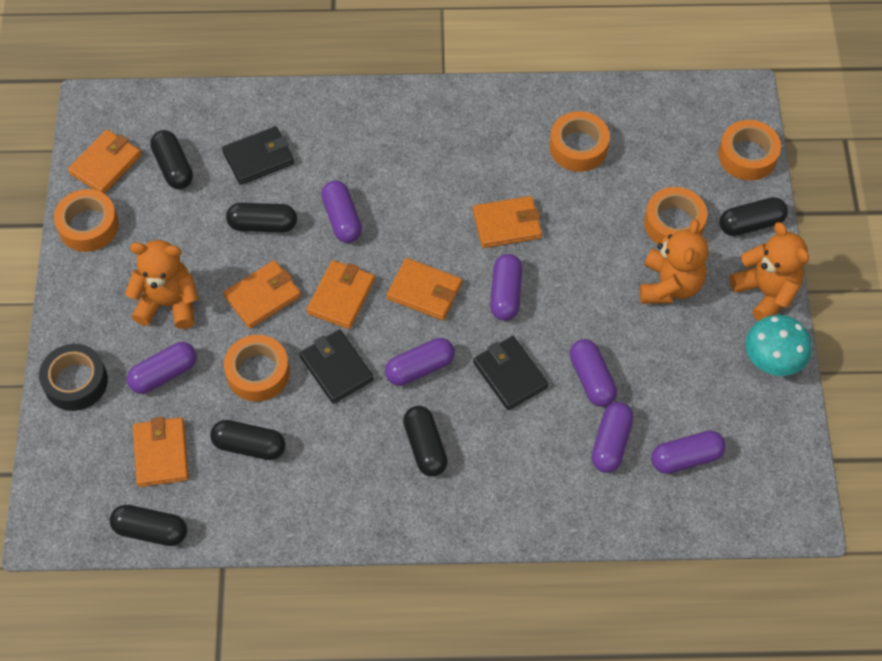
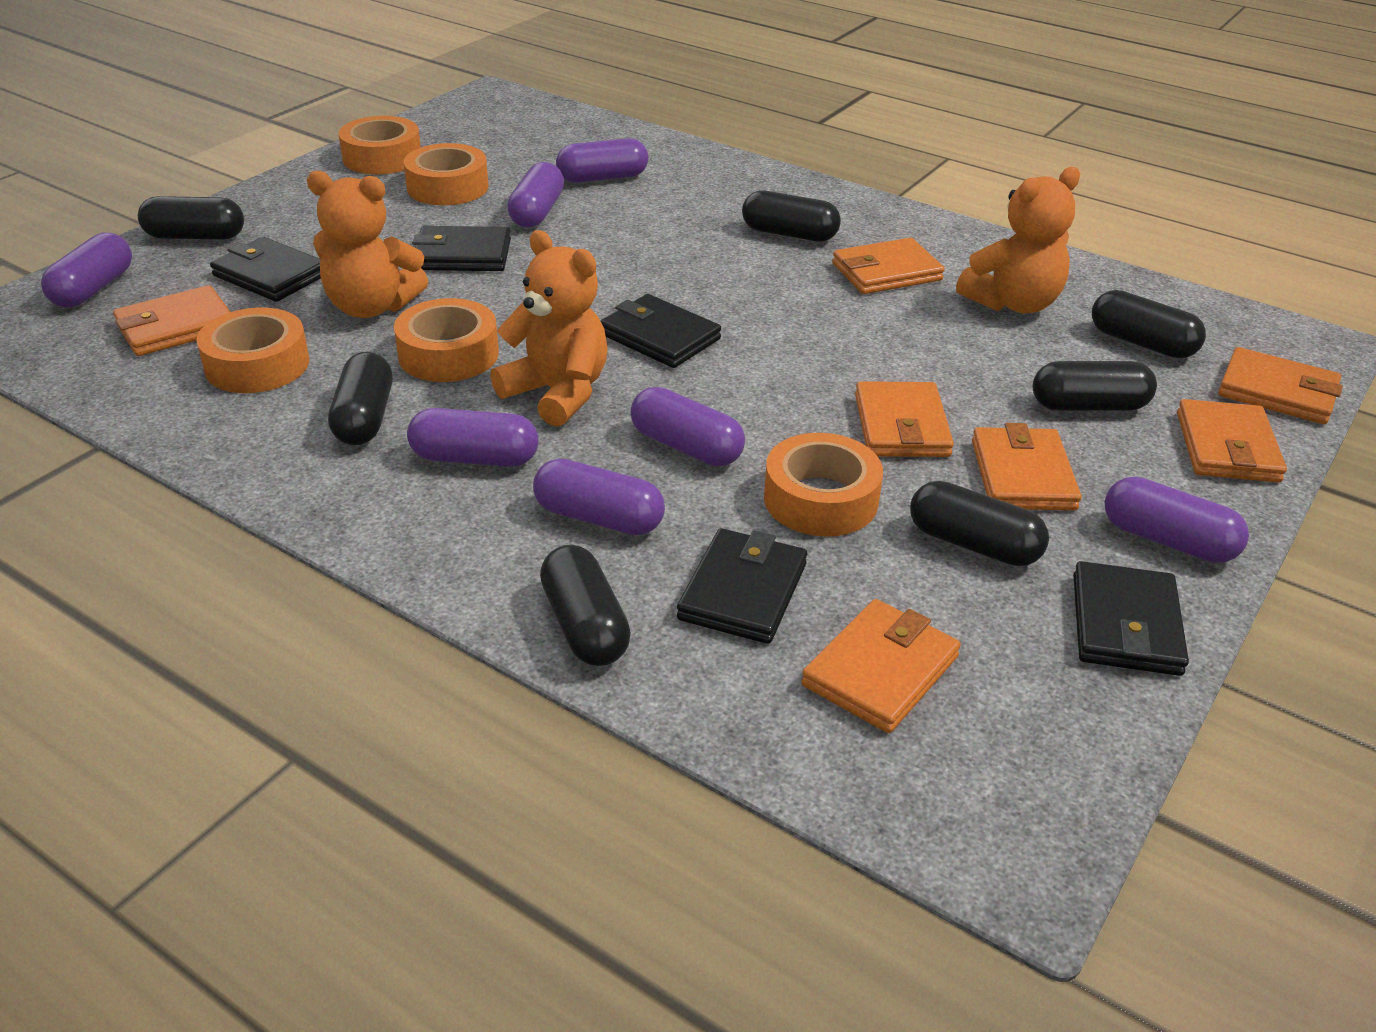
black capsule: 6 -> 7
black tape: 1 -> 0
black wallet: 3 -> 5
orange wallet: 6 -> 7
turquoise mushroom: 1 -> 0

